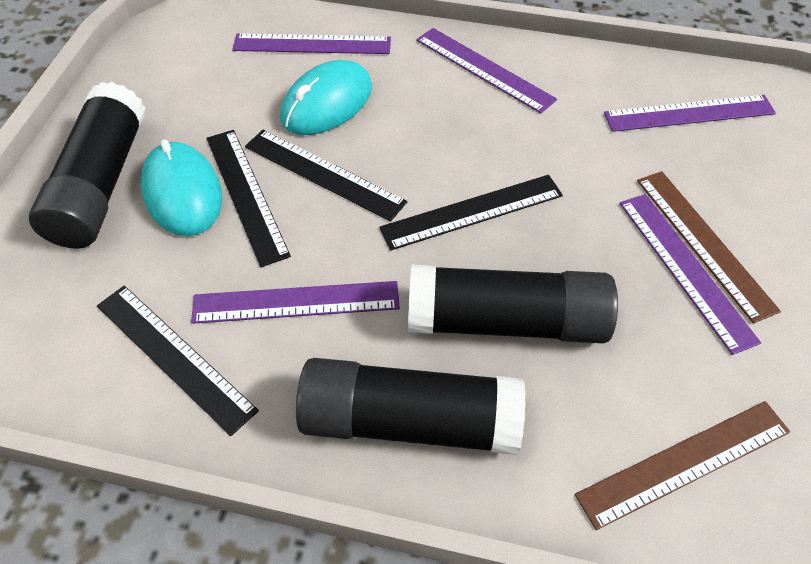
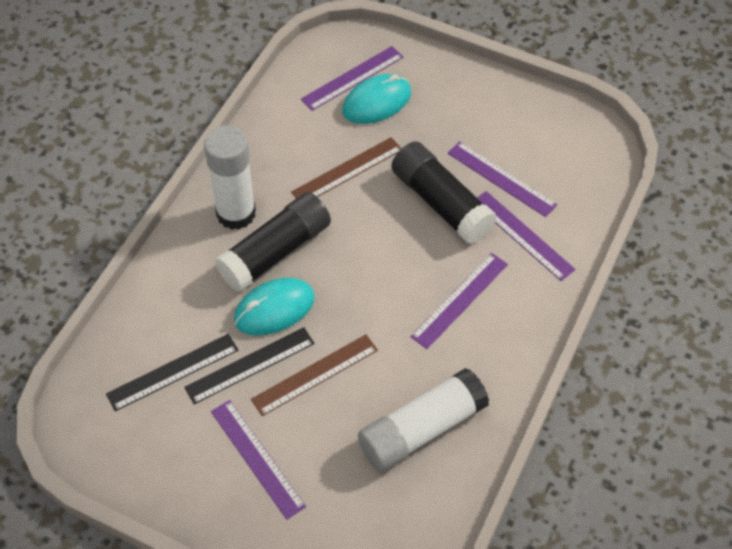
black glue stick: 3 -> 2
black ruler: 4 -> 2
white glue stick: 0 -> 2

